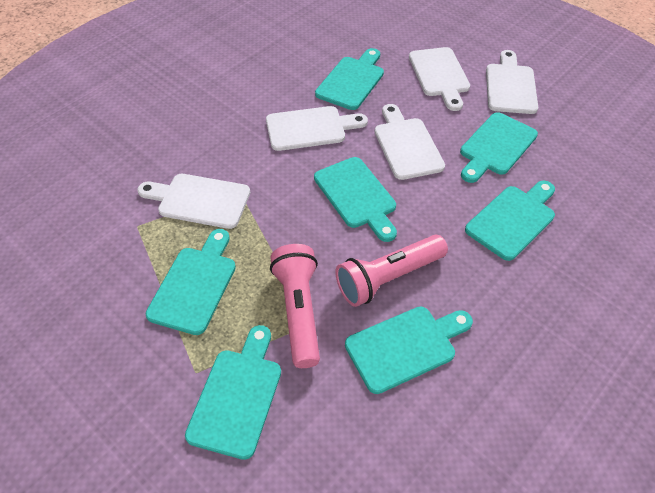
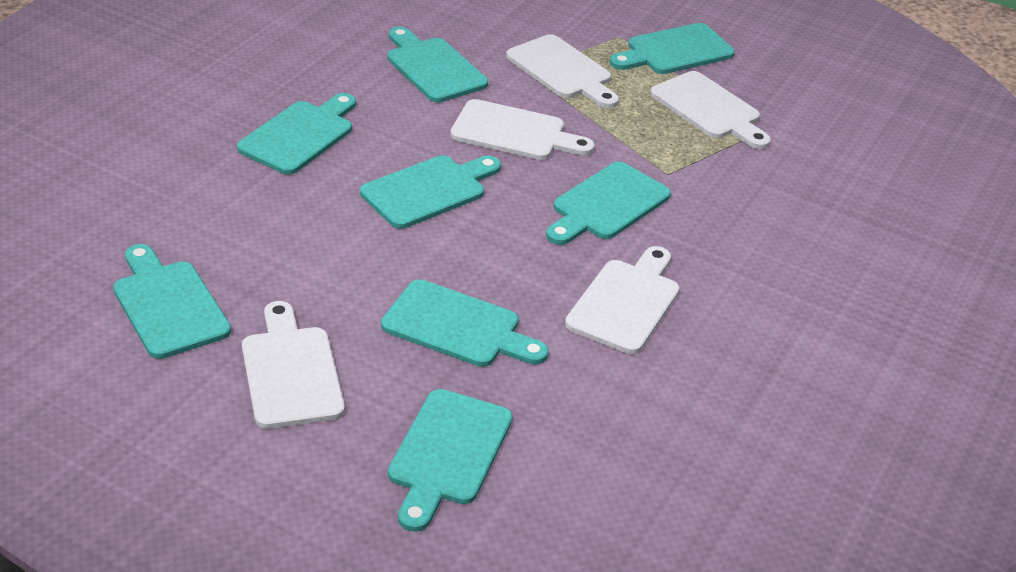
pink flashlight: 2 -> 0
turquoise cutting board: 7 -> 8

